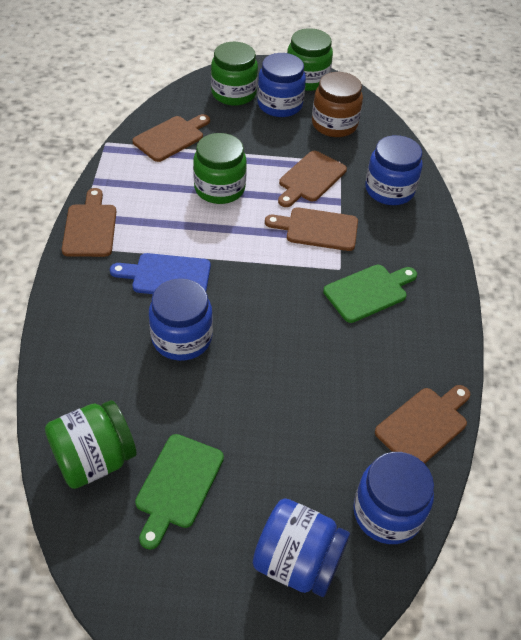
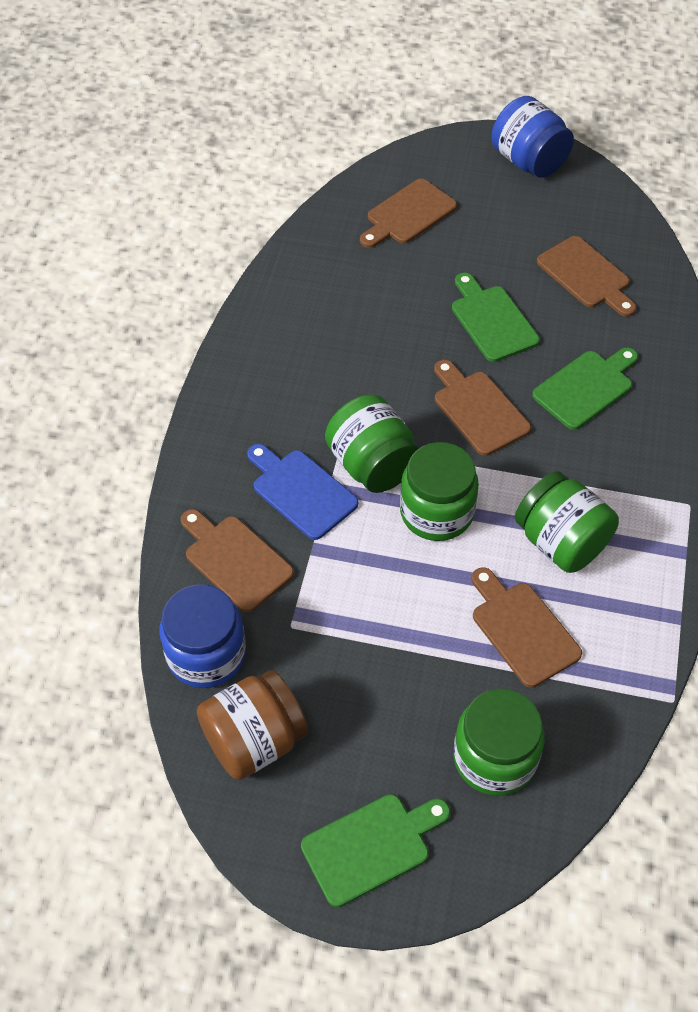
blue jar: 5 -> 2
green cutting board: 2 -> 3

